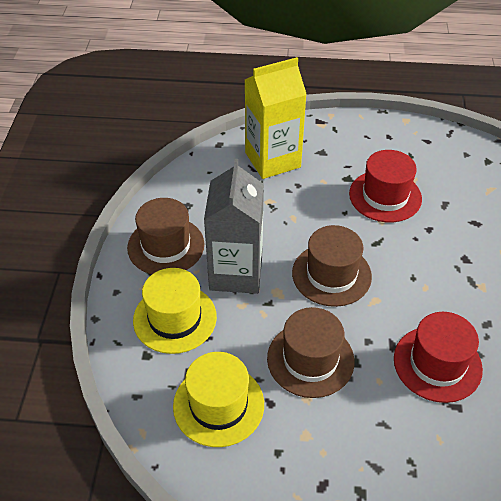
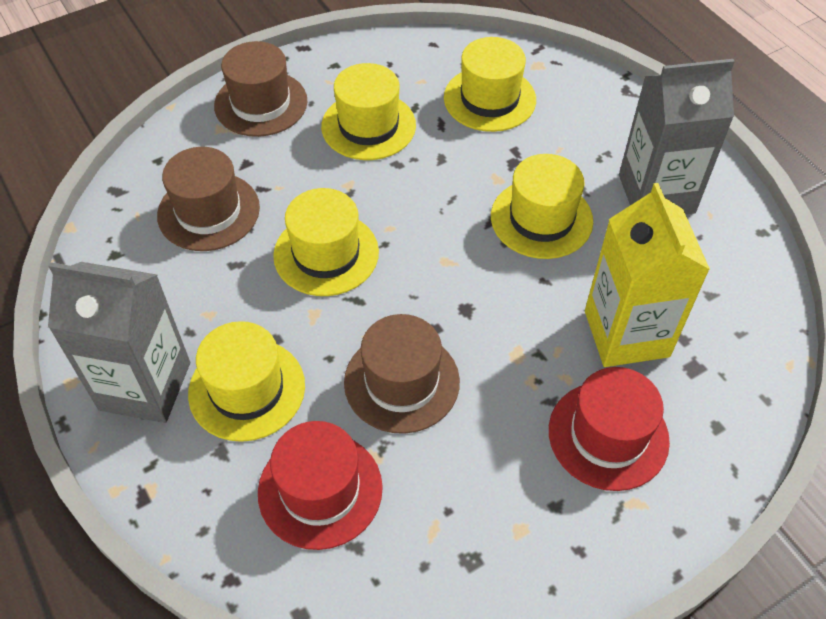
grey carton: 1 -> 2
yellow hat: 2 -> 5

